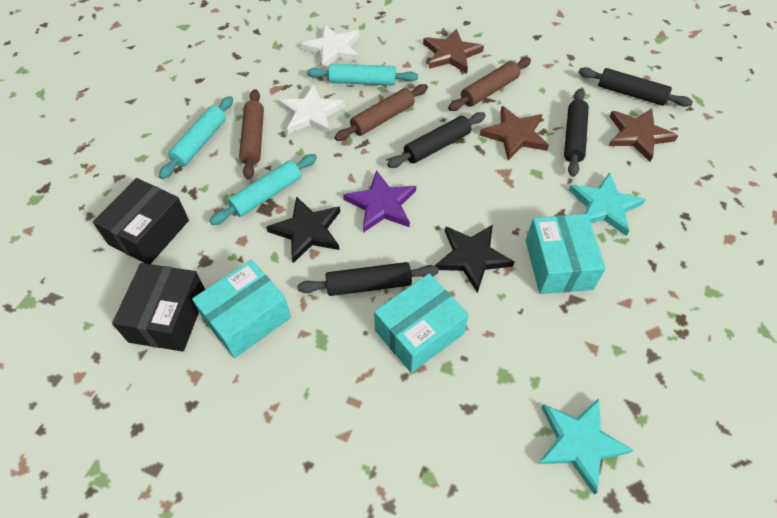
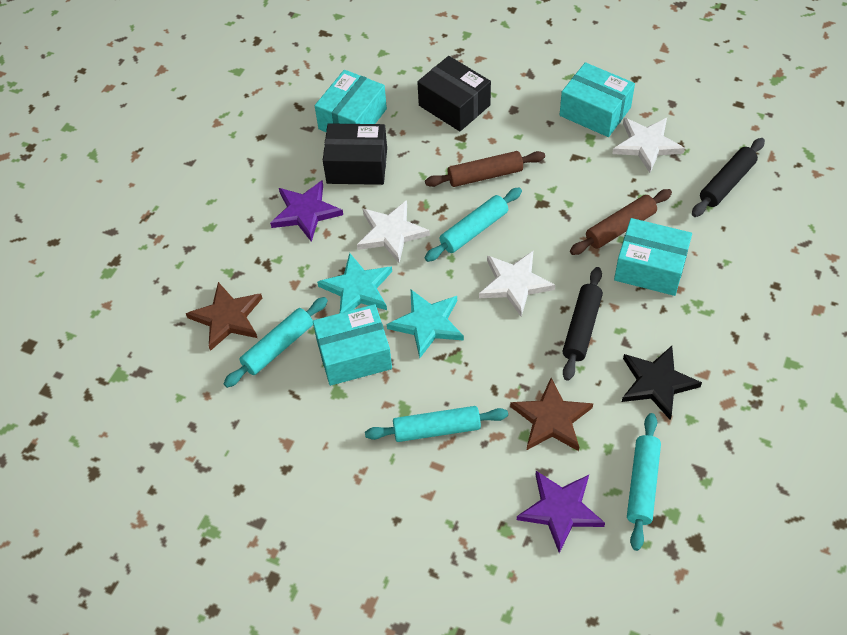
black rolling pin: 4 -> 2
black star: 2 -> 1
brown rolling pin: 3 -> 2
brown star: 3 -> 2
purple star: 1 -> 2
turquoise box: 3 -> 4
turquoise rolling pin: 3 -> 4
white star: 2 -> 3

